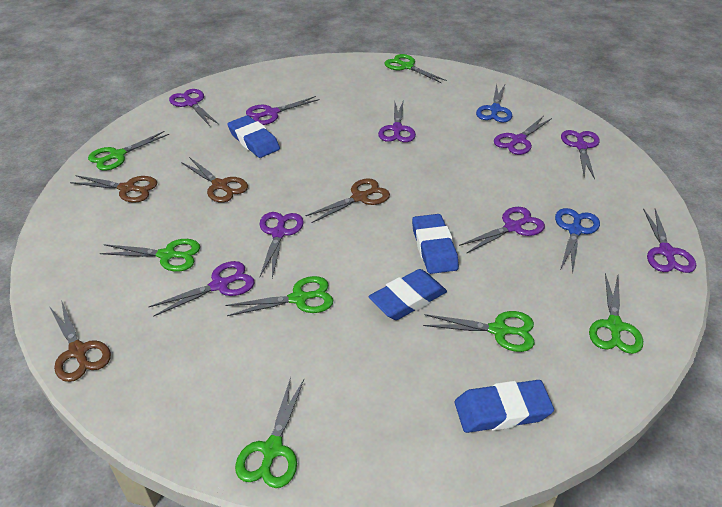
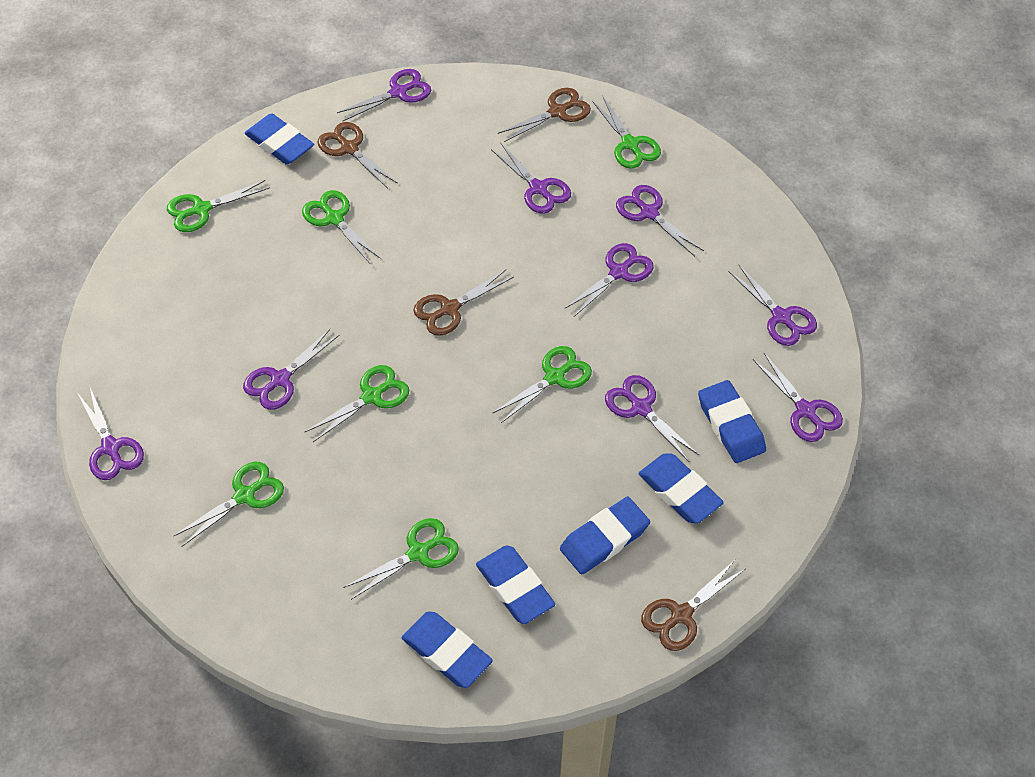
blue eraser: 4 -> 6
blue scissors: 2 -> 0

